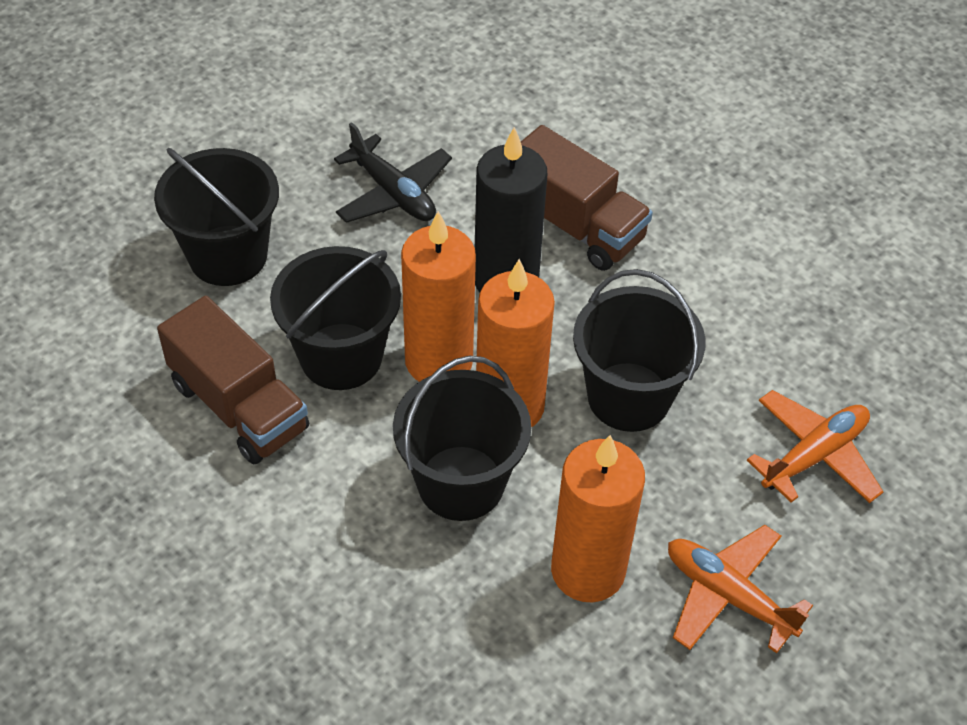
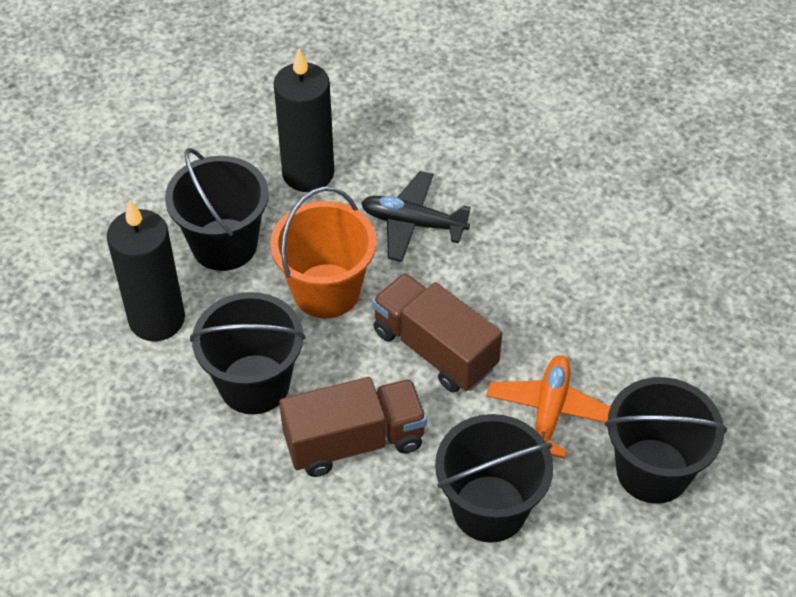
black candle: 1 -> 2
orange bucket: 0 -> 1
orange candle: 3 -> 0
orange plane: 2 -> 1

